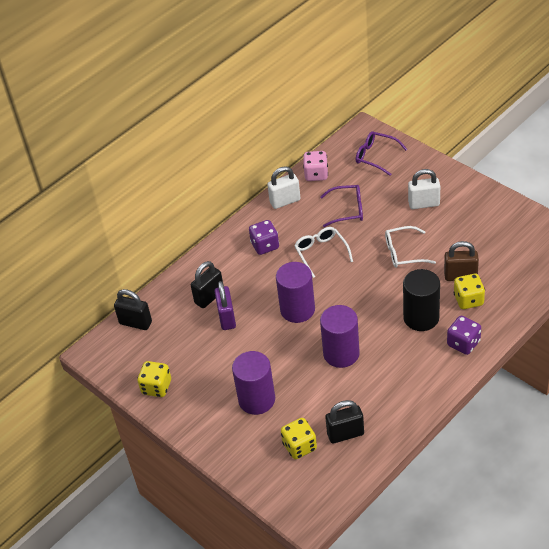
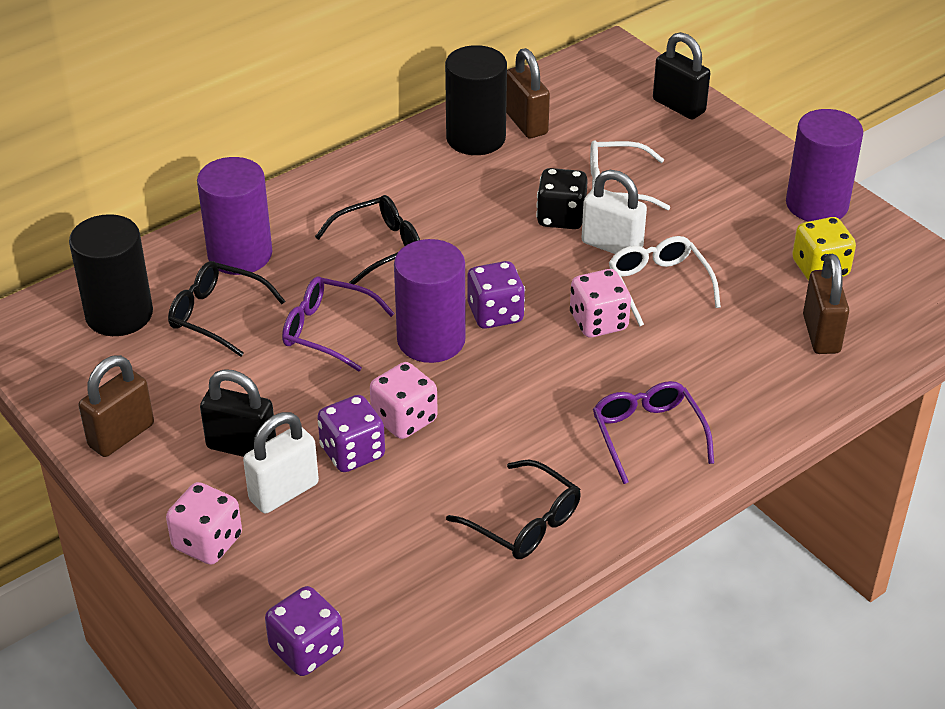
black cylinder: 1 -> 2
black dice: 0 -> 1
black glasses: 0 -> 3
black padlock: 3 -> 2
brown padlock: 1 -> 3
pink dice: 1 -> 3
purple dice: 2 -> 3
purple padlock: 1 -> 0
yellow dice: 3 -> 1

